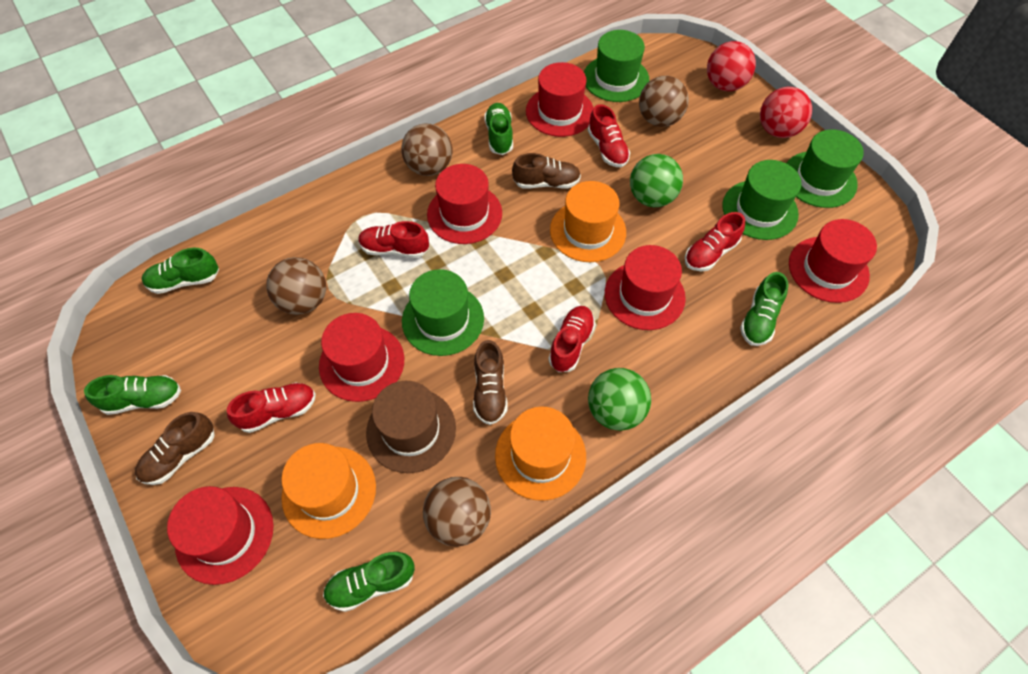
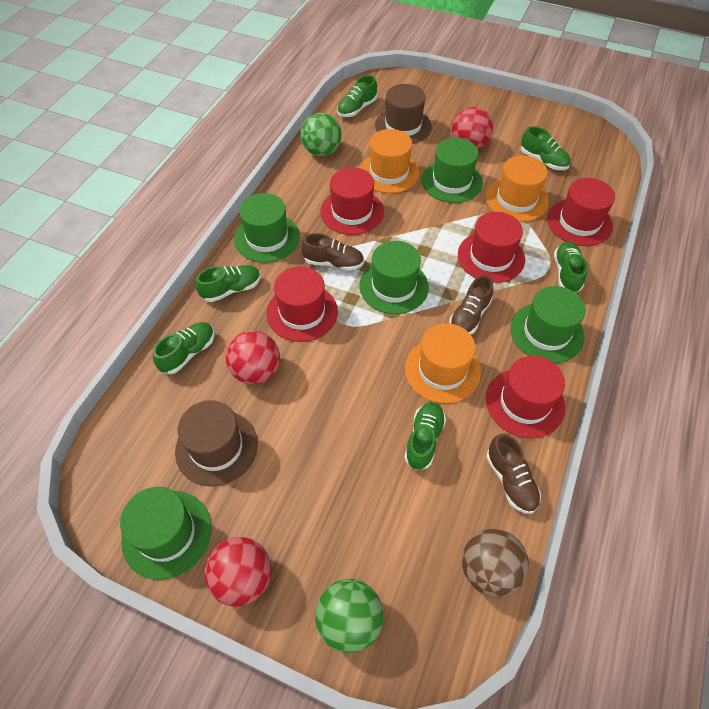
brown ball: 4 -> 1
brown hat: 1 -> 2
green hat: 4 -> 5
green shoe: 5 -> 6
red ball: 2 -> 3
red hat: 6 -> 5
red shoe: 5 -> 0

